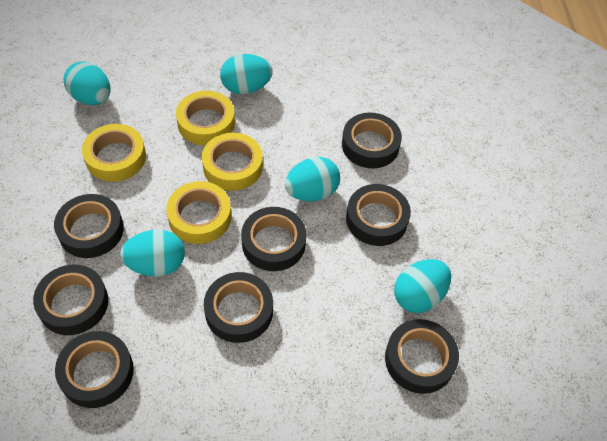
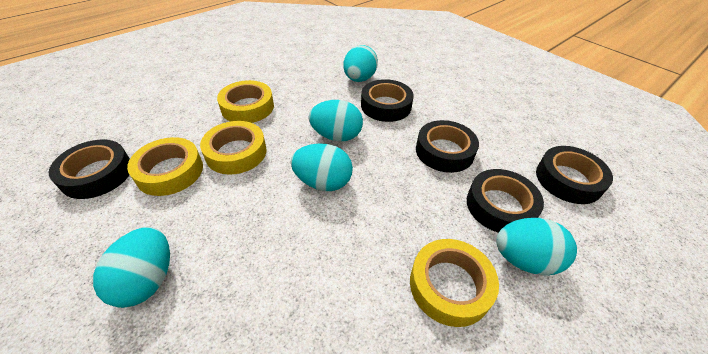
black tape: 8 -> 5

